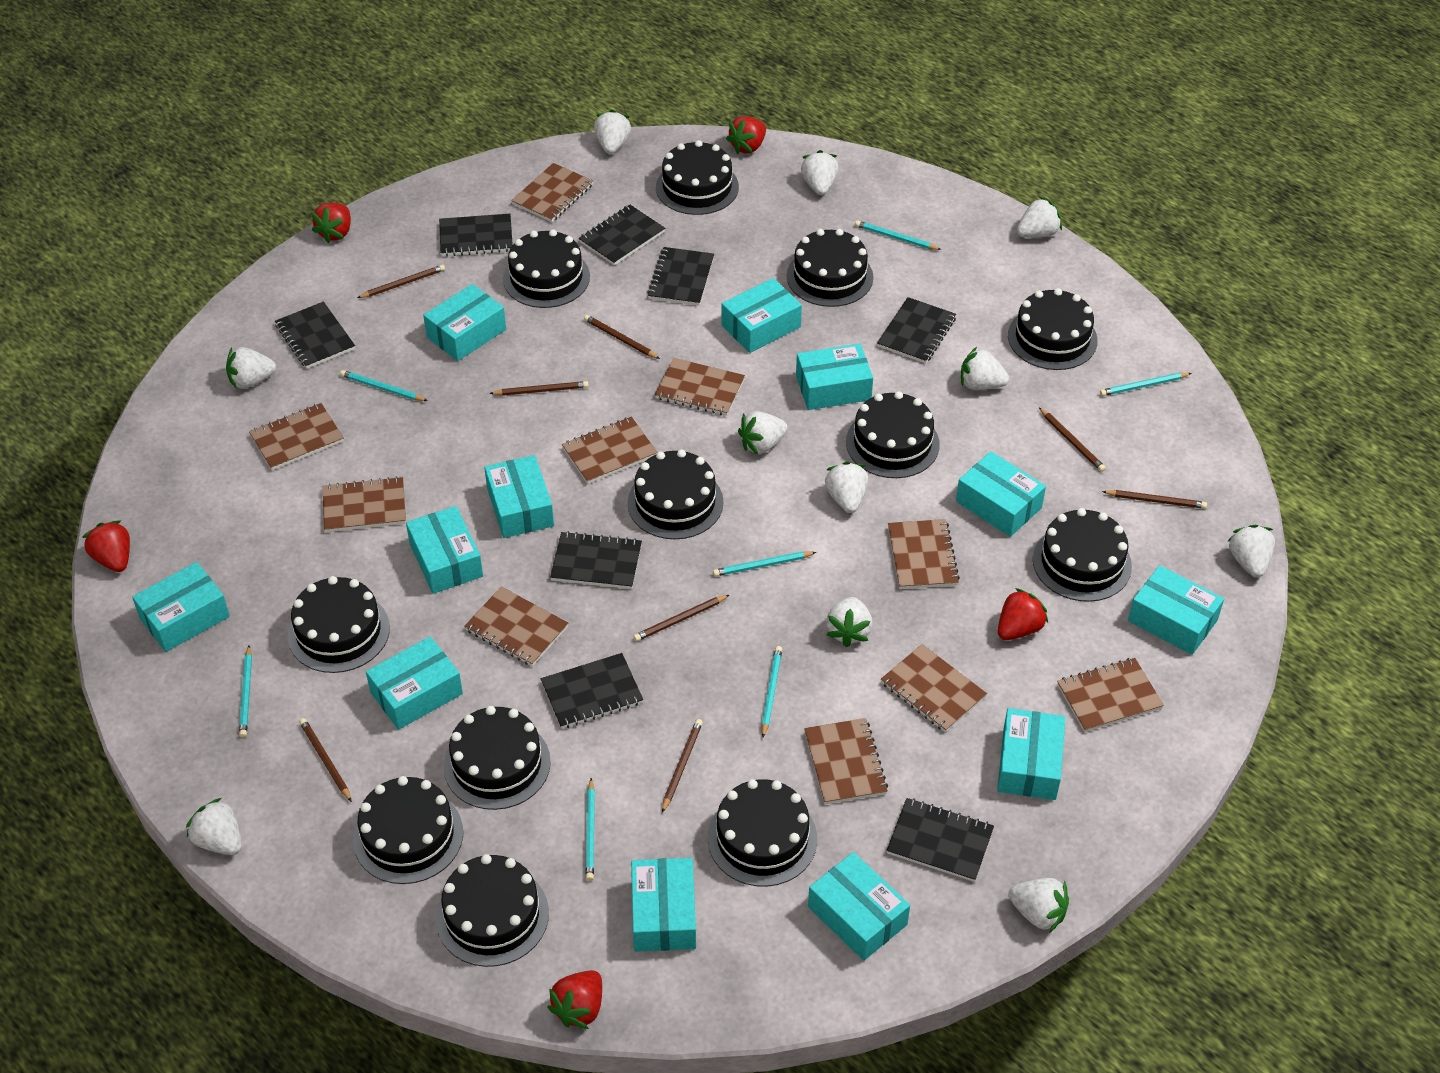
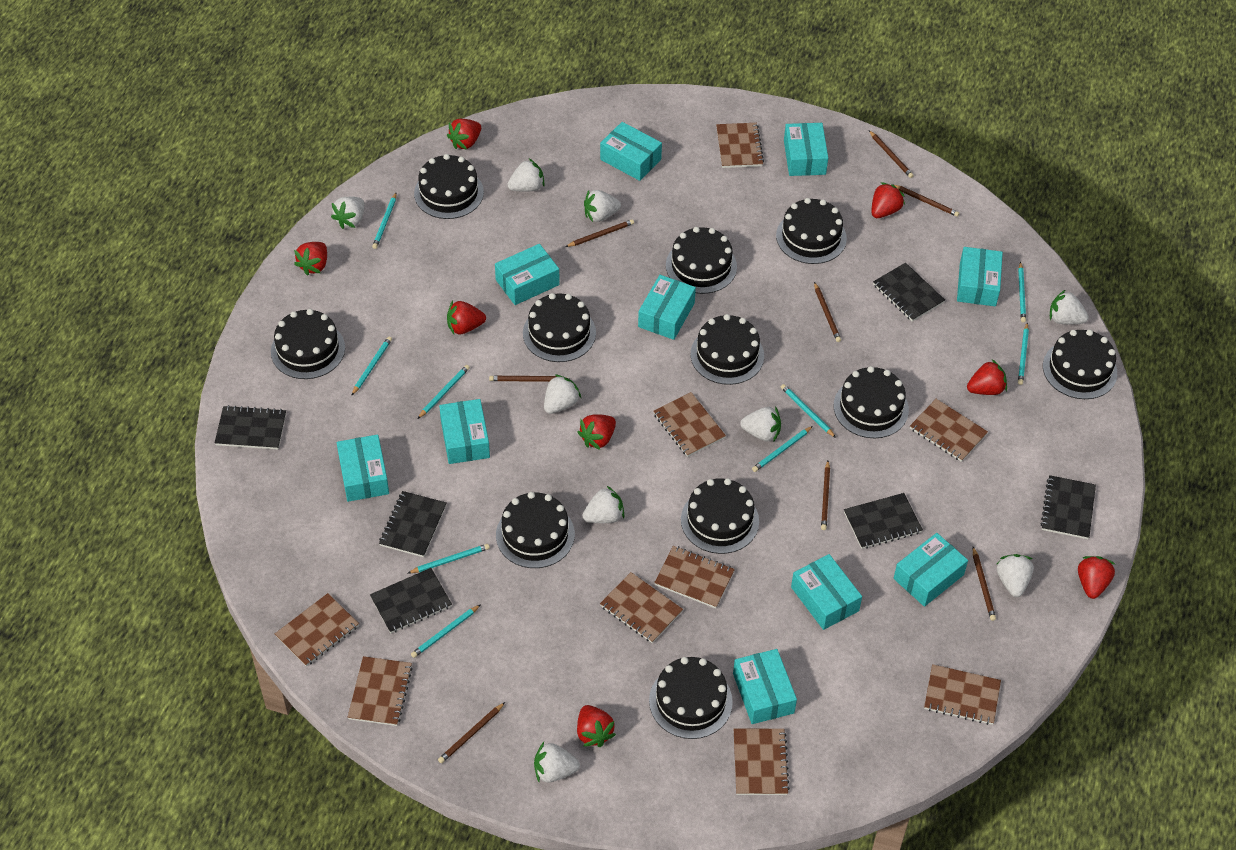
black cake: 12 -> 11
black notebook: 8 -> 6
brown notebook: 10 -> 9
red strawberry: 5 -> 8
turquoise box: 12 -> 10
turquoise pencil: 7 -> 9
white strawberry: 11 -> 9

